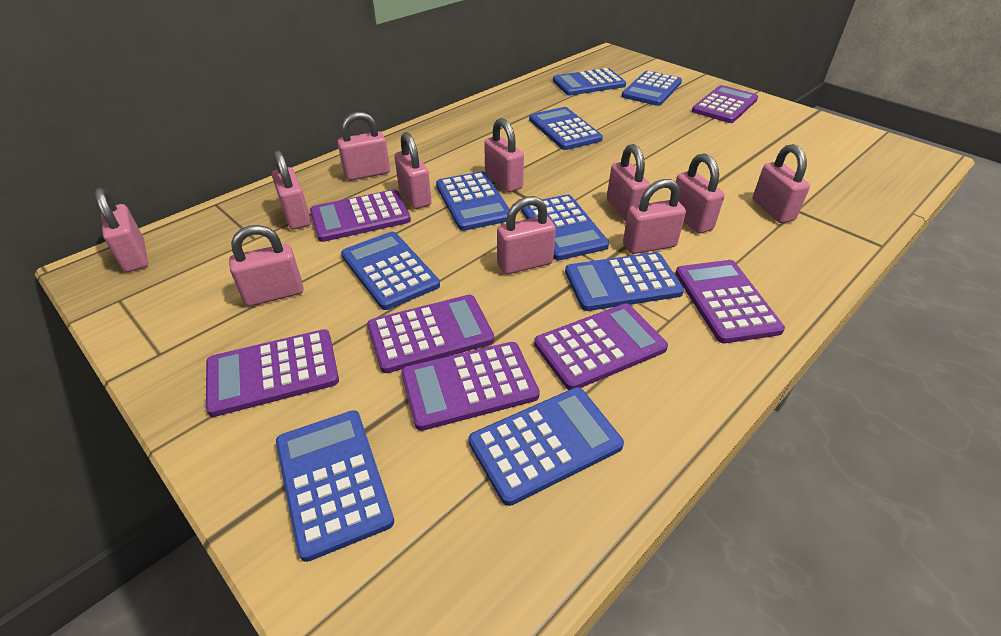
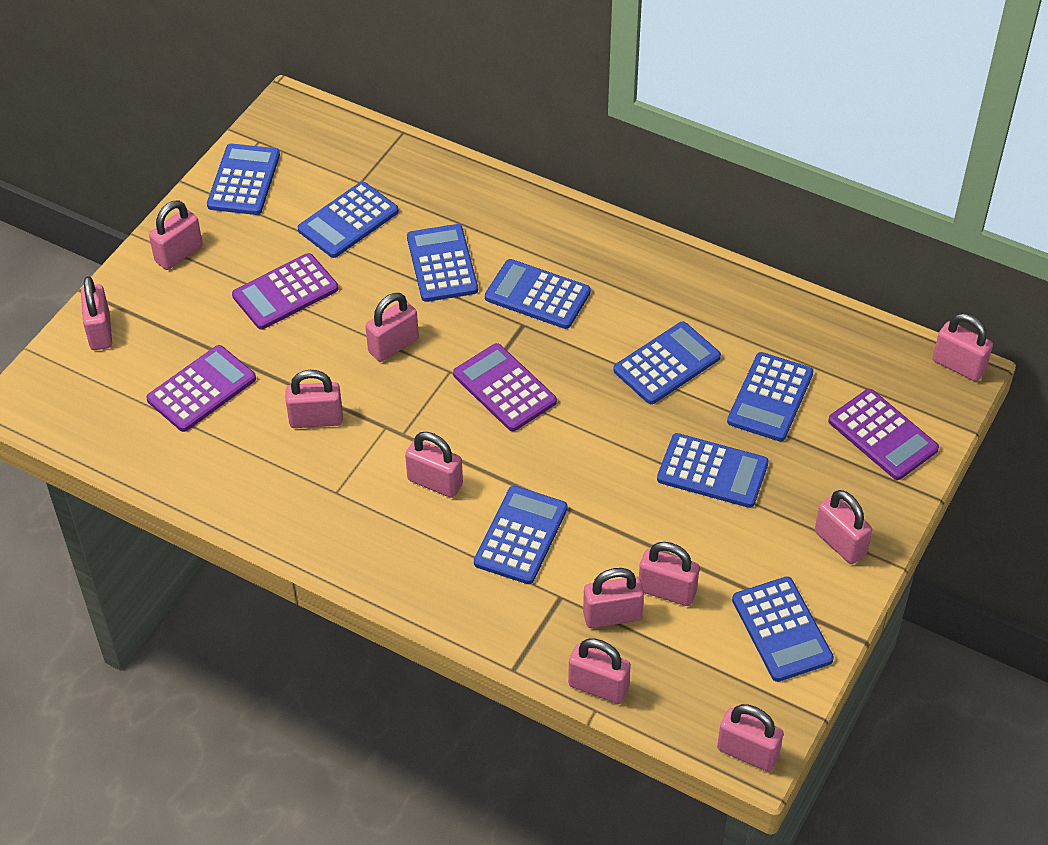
purple calculator: 7 -> 4

